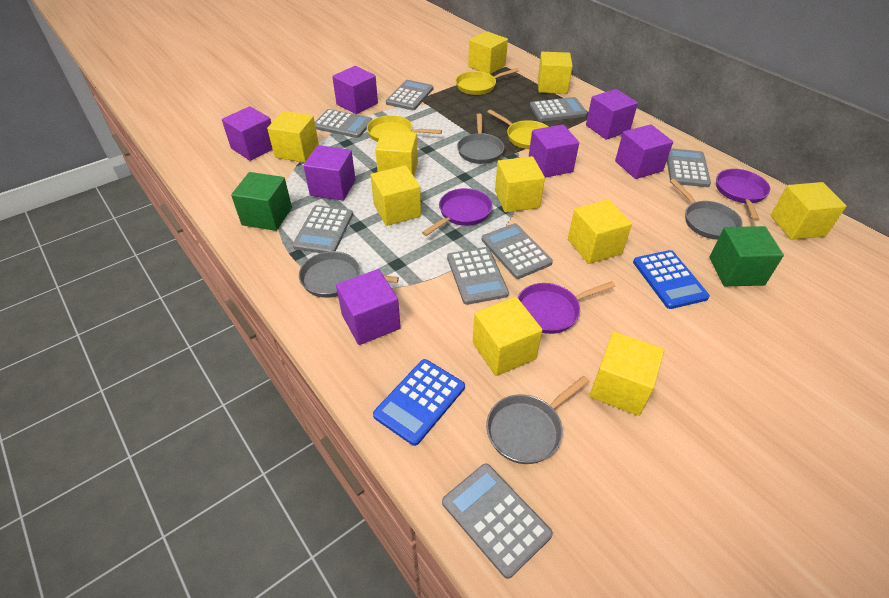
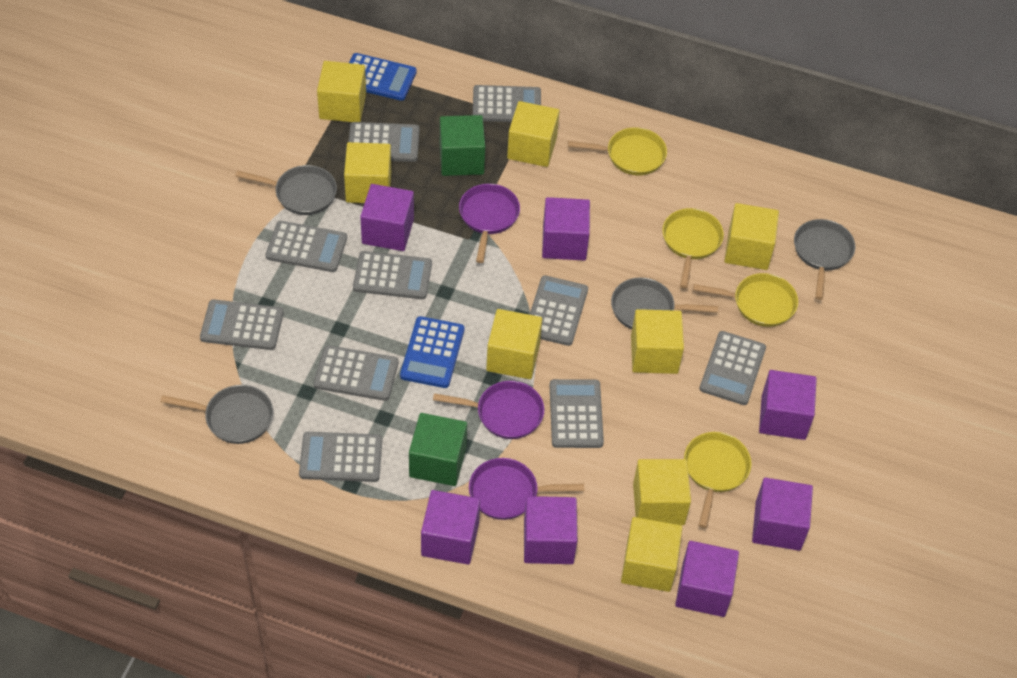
grey calculator: 8 -> 10
yellow cube: 10 -> 8
yellow pan: 3 -> 4

